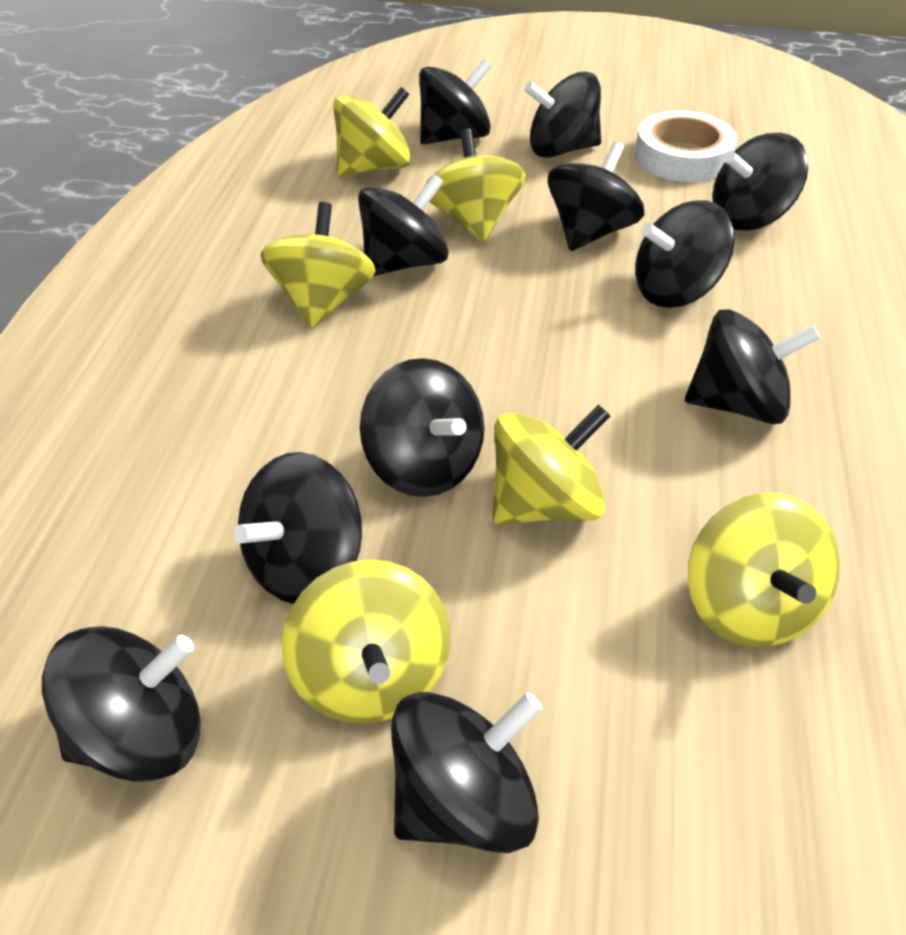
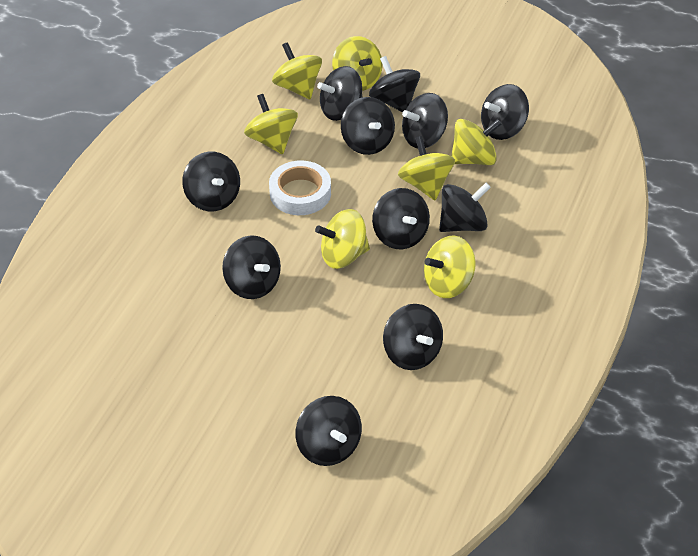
yellow spinning top: 6 -> 7

